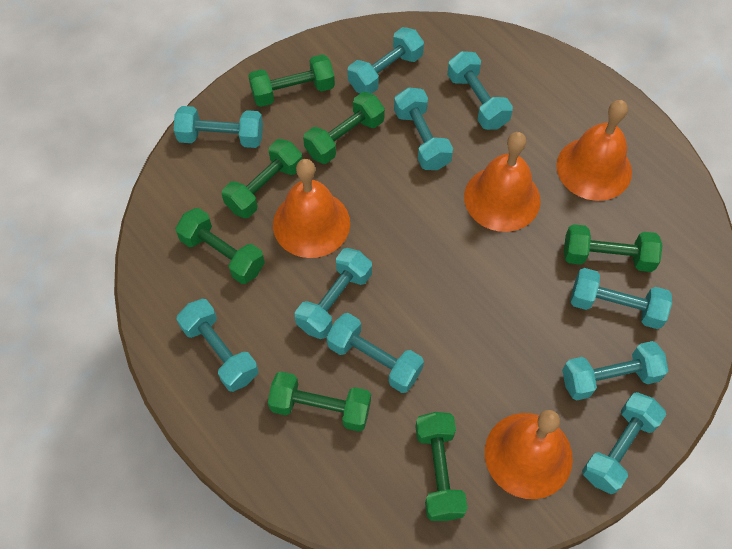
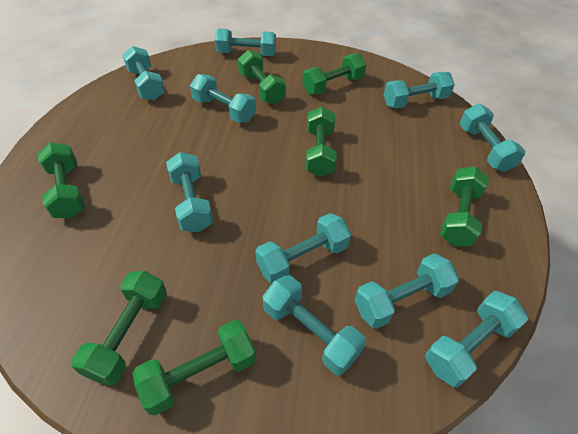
orange bell: 4 -> 0

